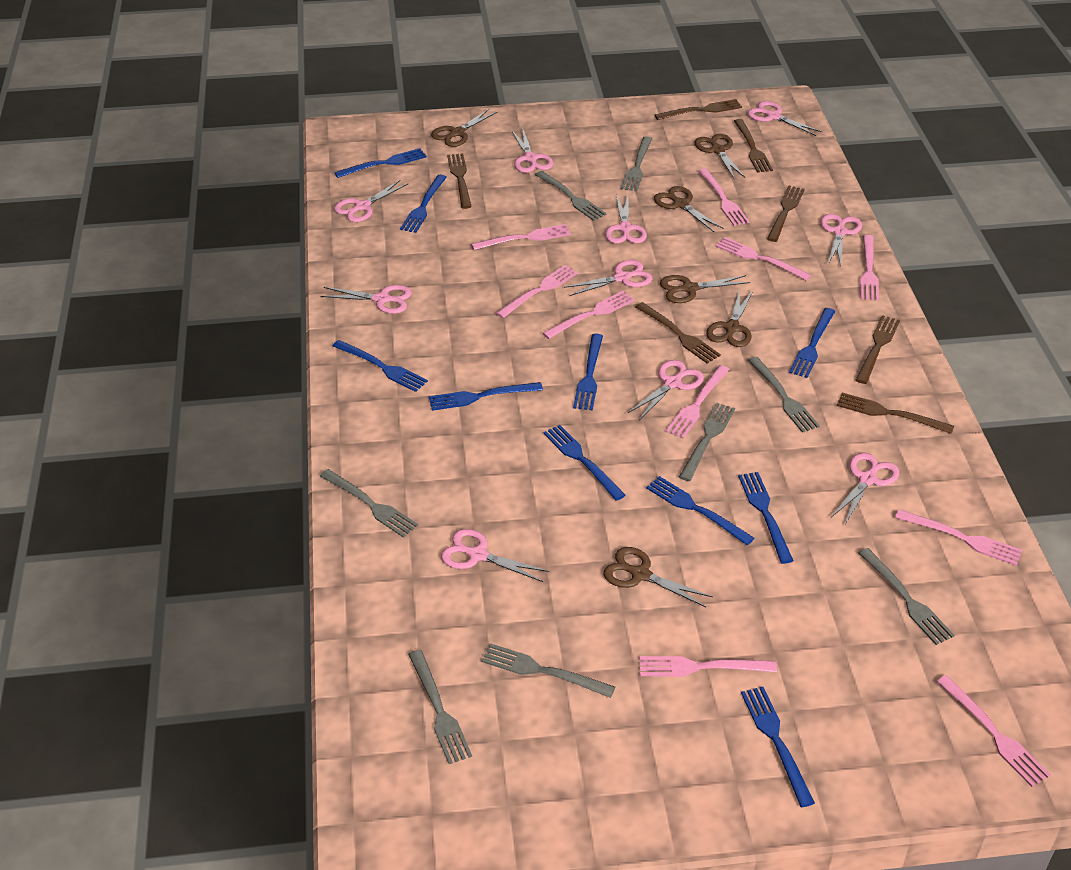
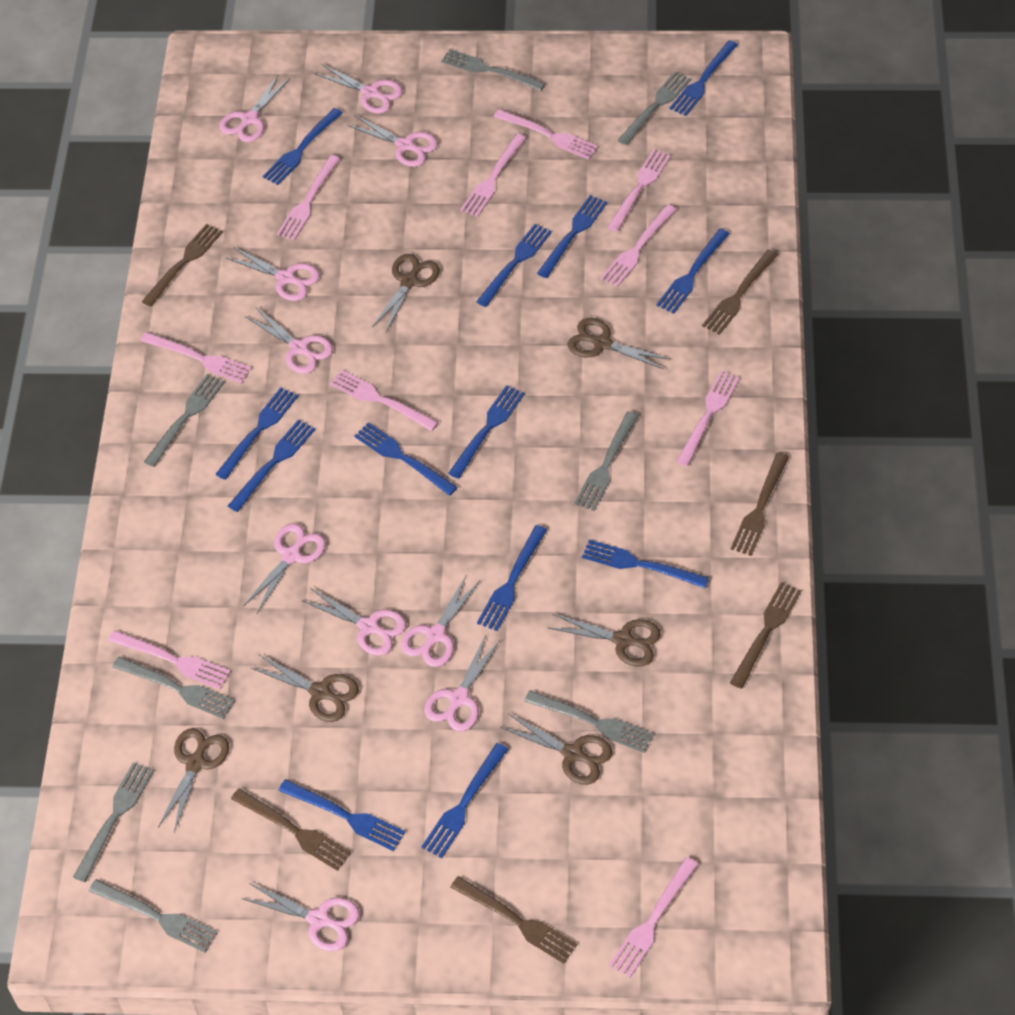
blue fork: 10 -> 13
brown fork: 7 -> 6

